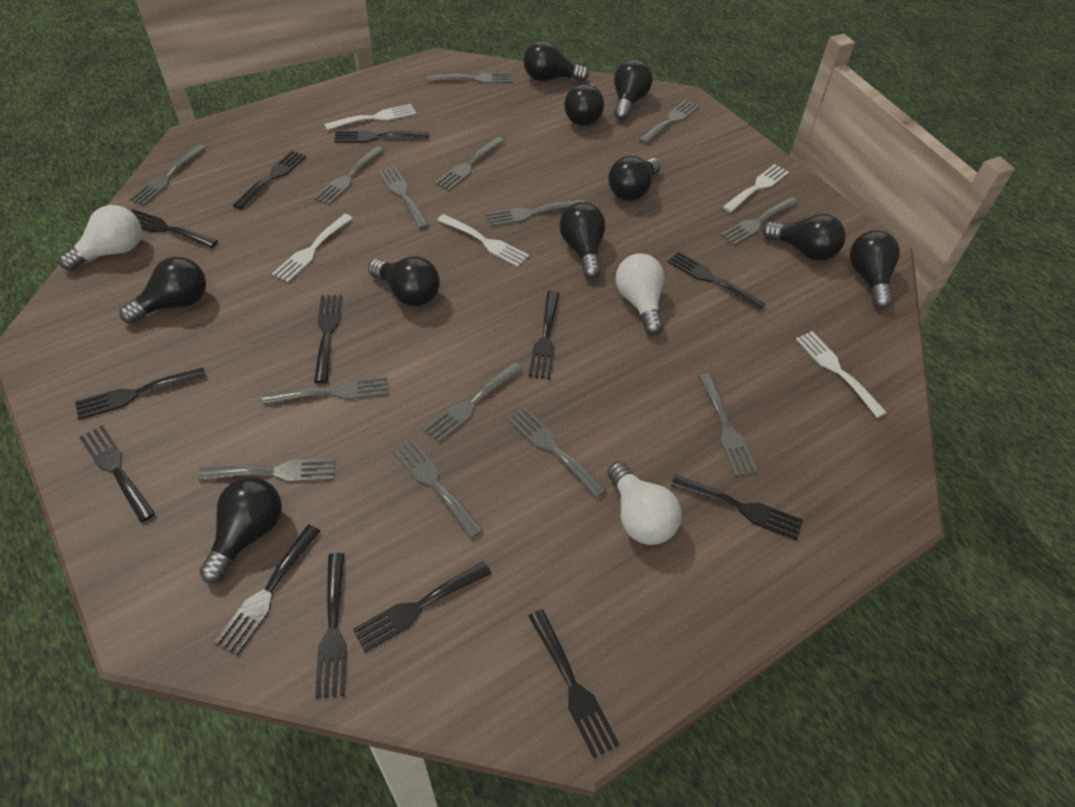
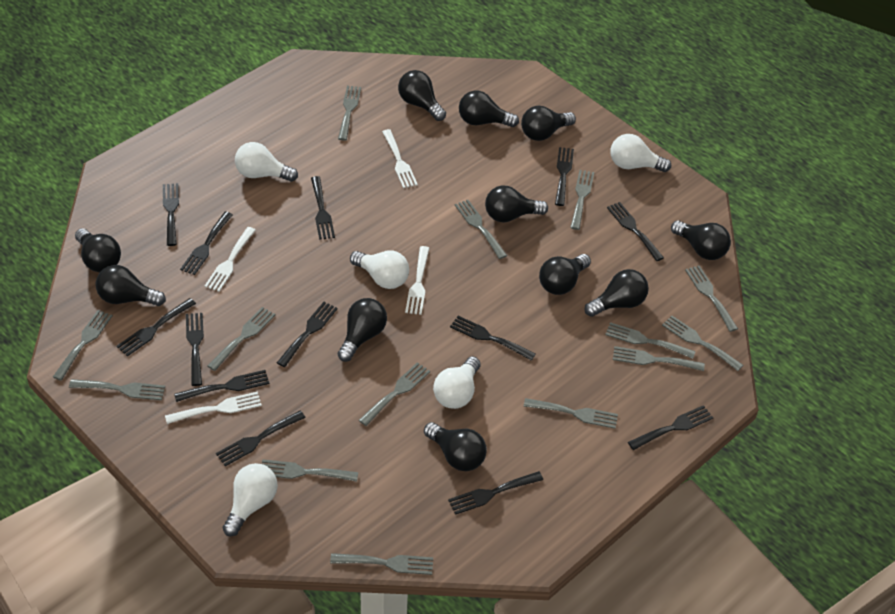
black light bulb: 10 -> 11
white fork: 5 -> 4
white light bulb: 3 -> 5

